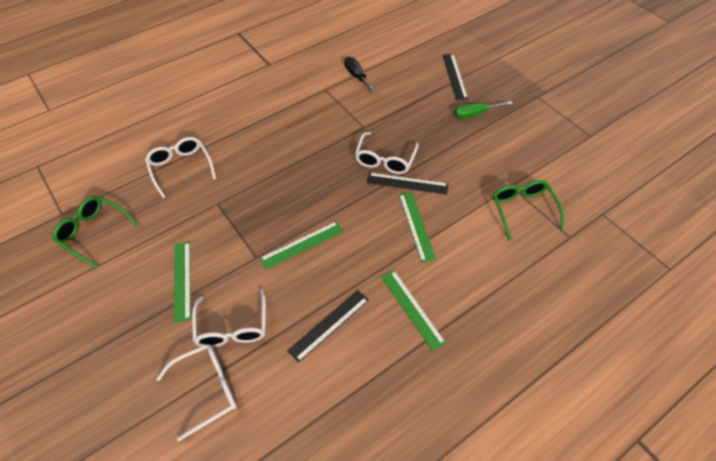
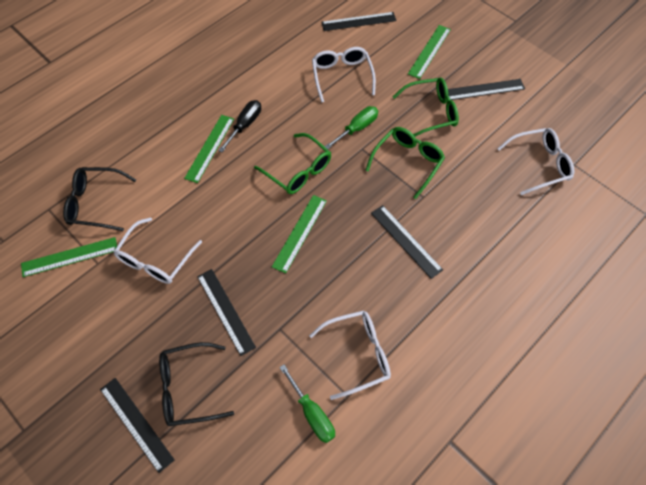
black glasses: 0 -> 2
black ruler: 3 -> 5
green glasses: 2 -> 3
green screwdriver: 1 -> 2

